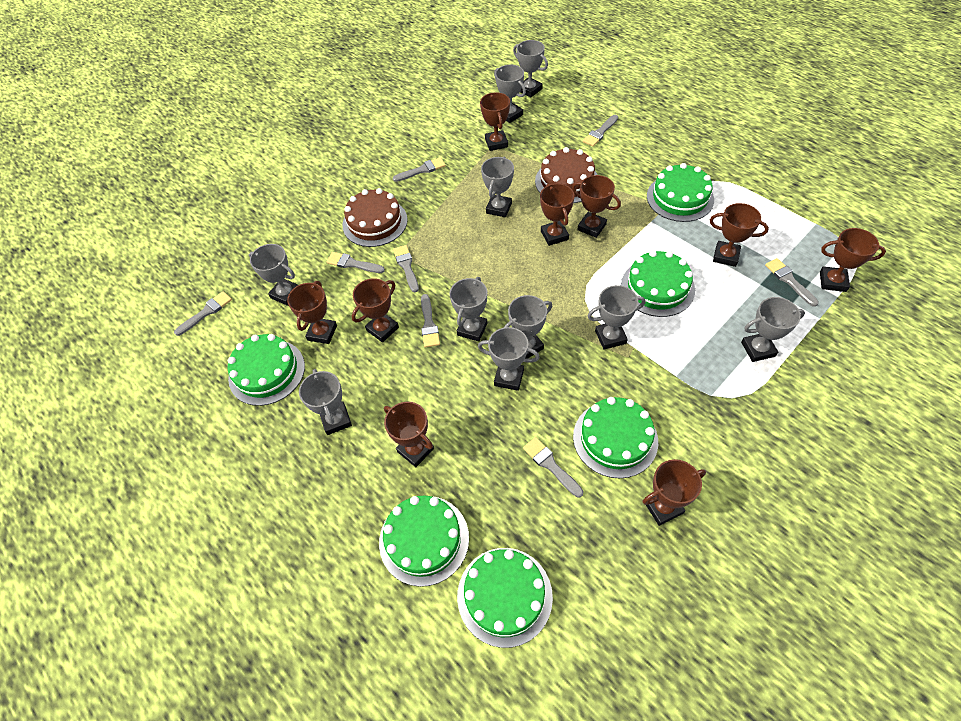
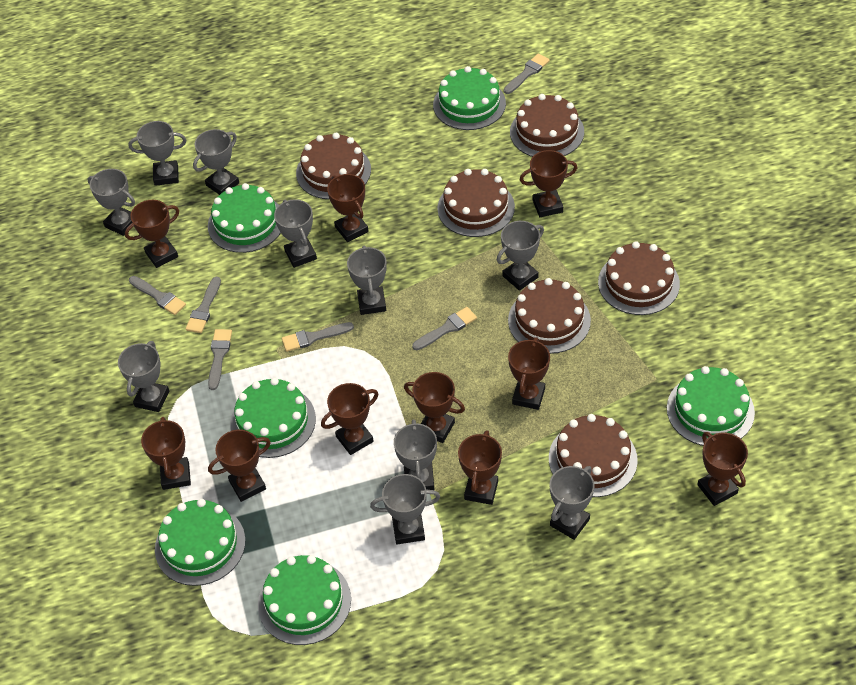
brown cake: 2 -> 6
brown trophy: 9 -> 10
grey brush: 8 -> 6

